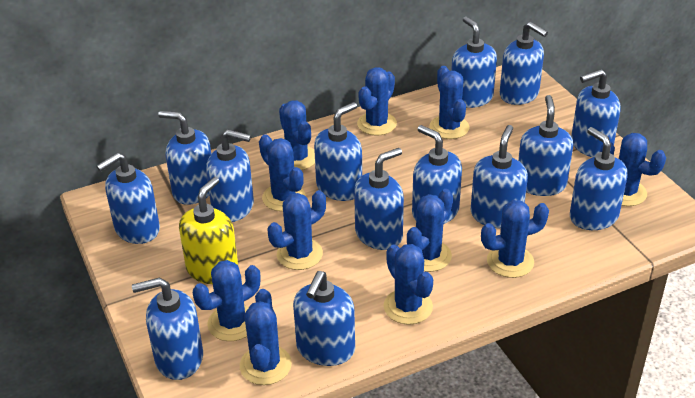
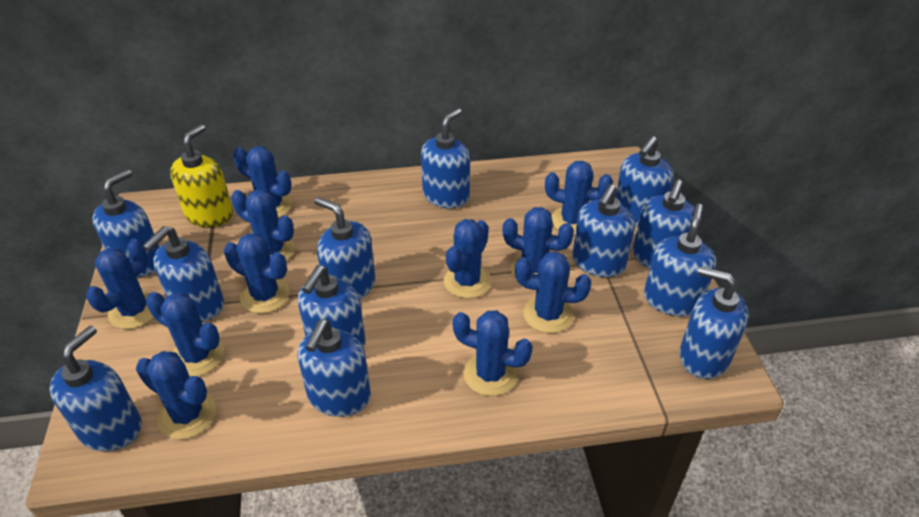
blue soap dispenser: 14 -> 12

